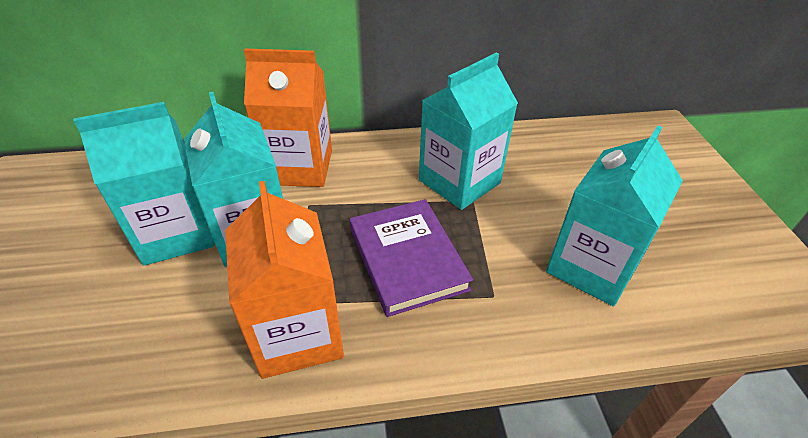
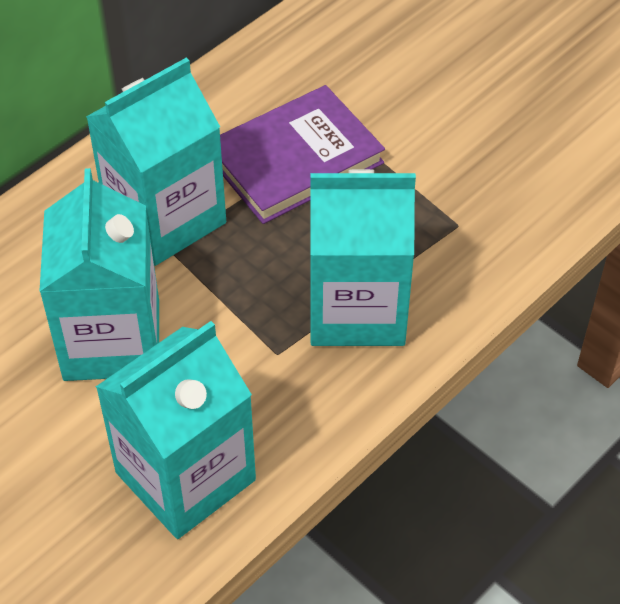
orange carton: 2 -> 0

